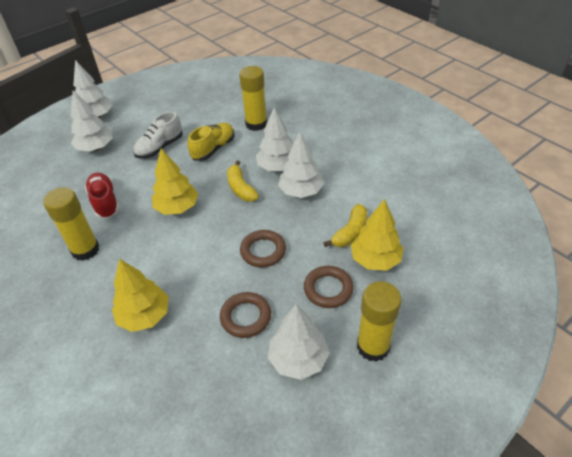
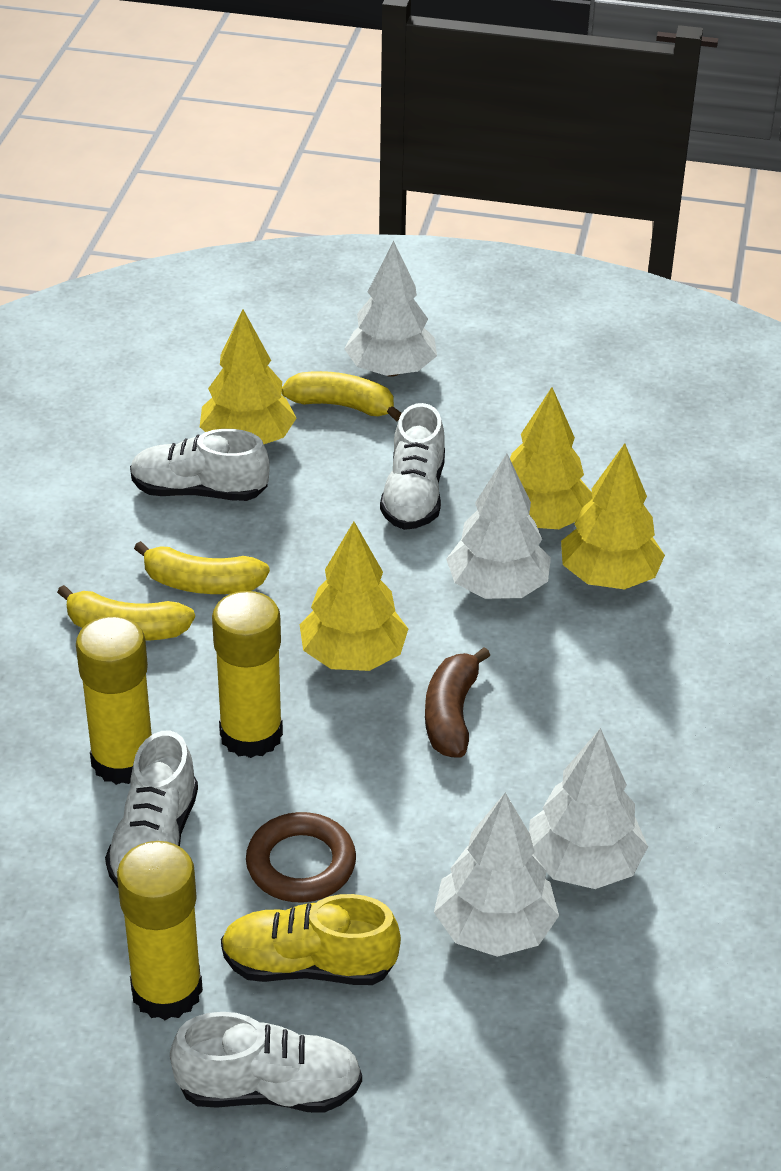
brown banana: 0 -> 1
brown ring: 3 -> 1
red shoe: 1 -> 0
white shoe: 1 -> 4
white tree: 5 -> 4
yellow banana: 2 -> 3
yellow tree: 3 -> 4

